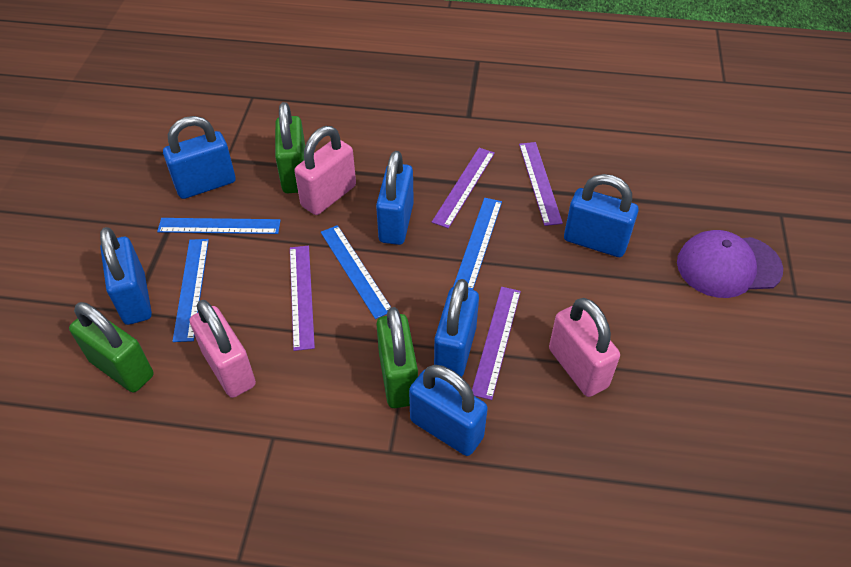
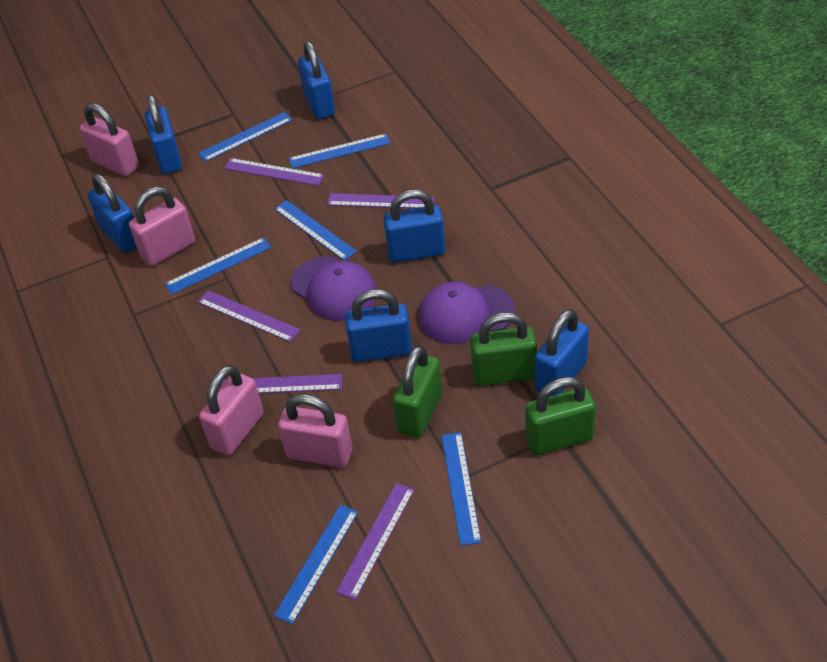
blue ruler: 4 -> 6
pink padlock: 3 -> 4
purple cap: 1 -> 2
purple ruler: 4 -> 5

